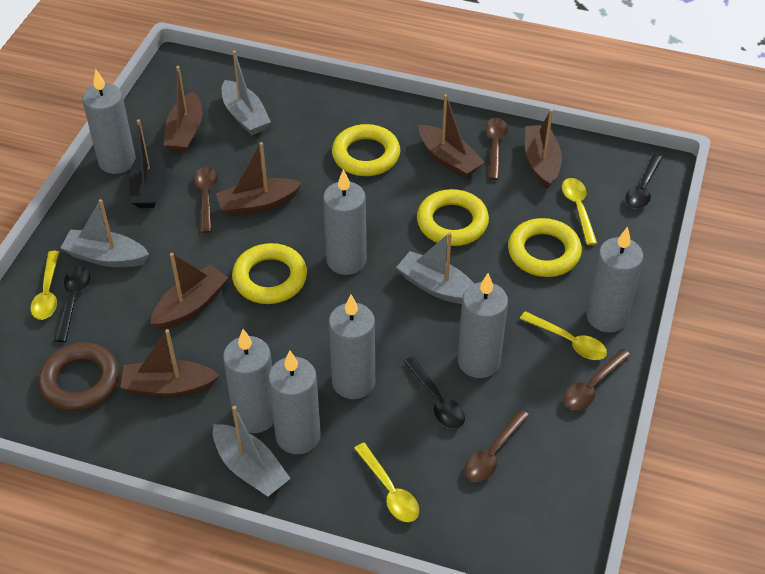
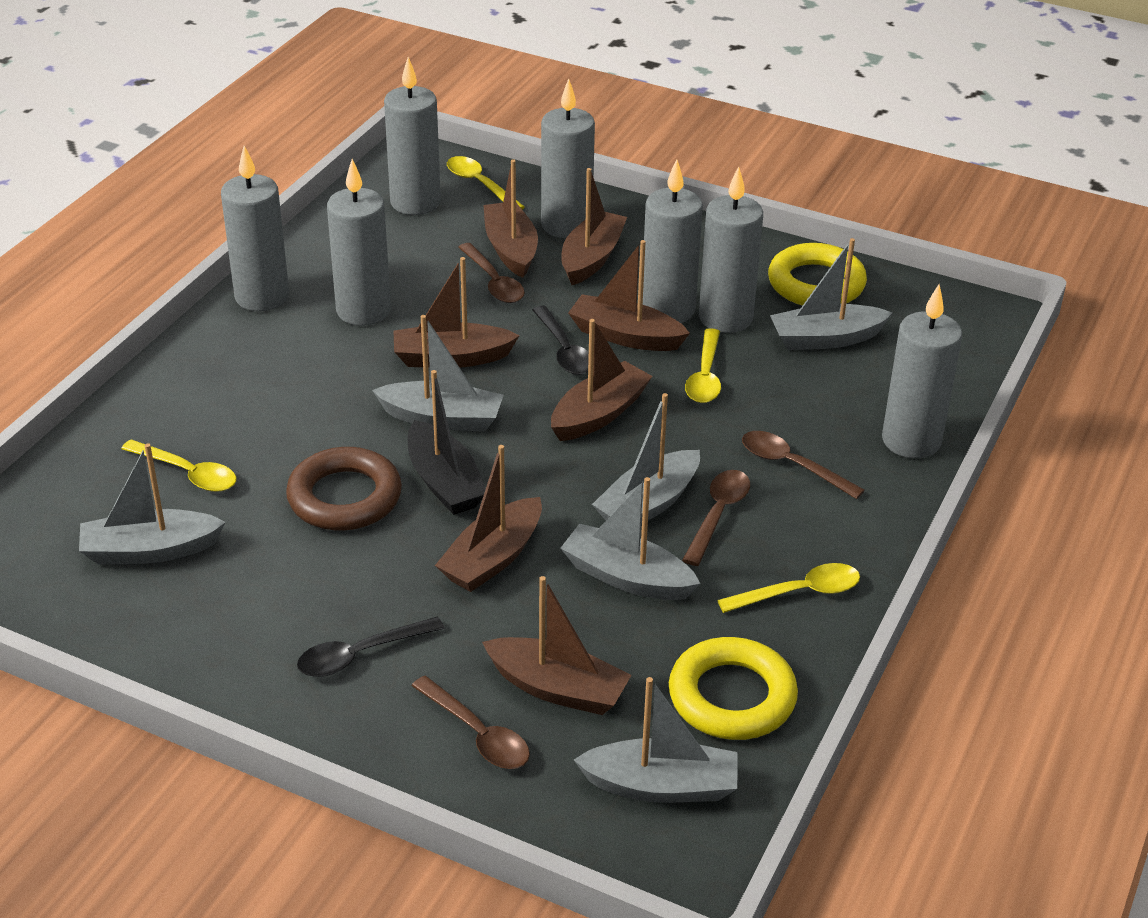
black spoon: 3 -> 2
brown boat: 6 -> 7
grey boat: 4 -> 6
yellow ring: 4 -> 2

